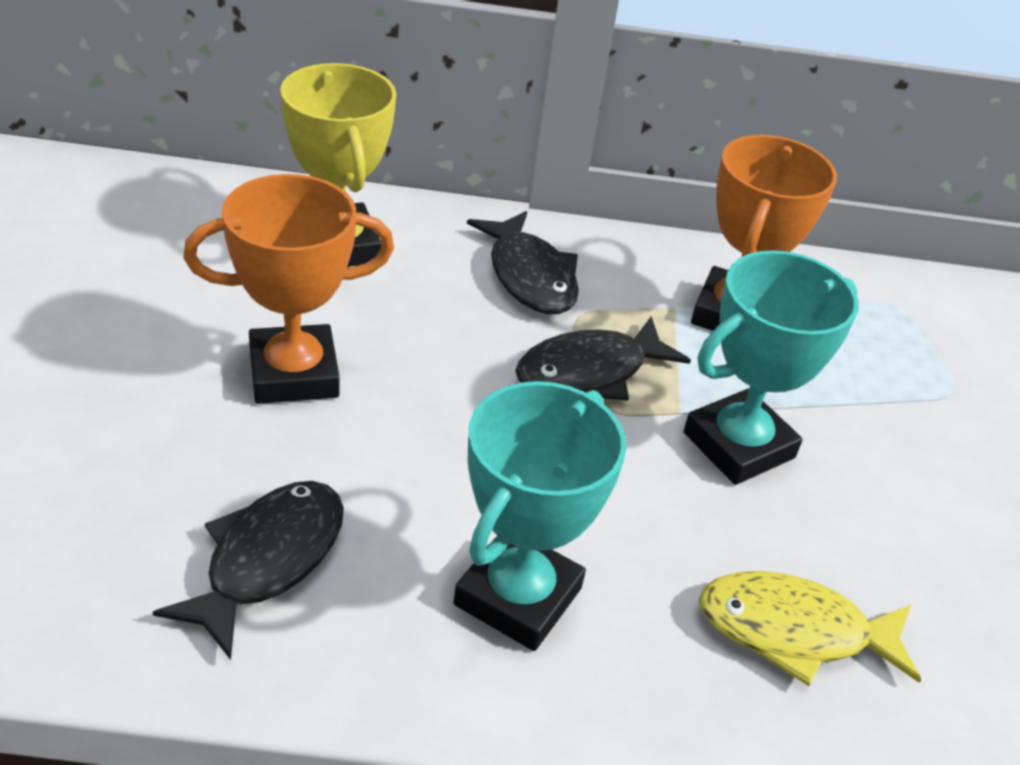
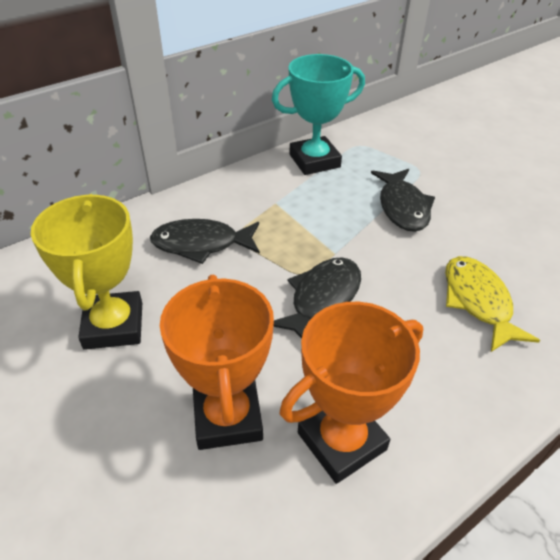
turquoise trophy: 2 -> 1

